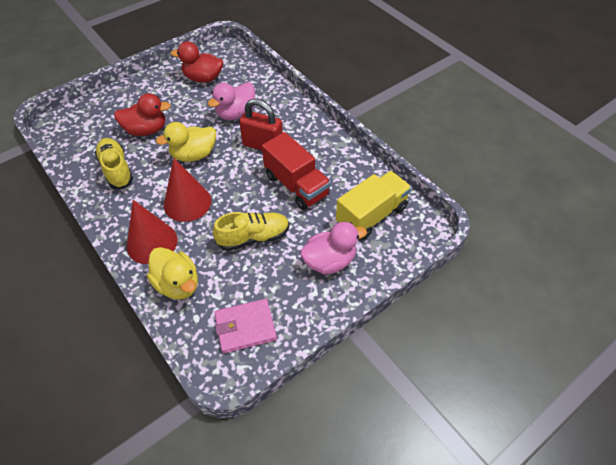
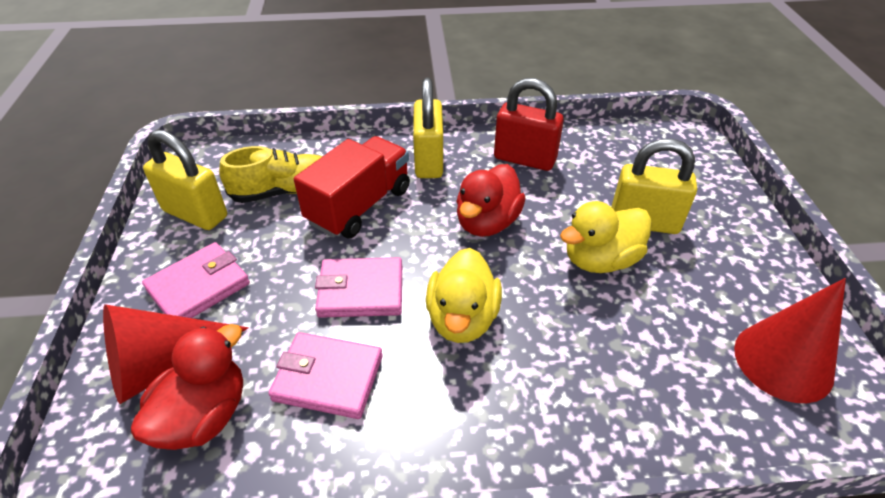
pink duck: 2 -> 0
pink wallet: 1 -> 3
yellow padlock: 0 -> 3
yellow shoe: 2 -> 1
yellow truck: 1 -> 0

